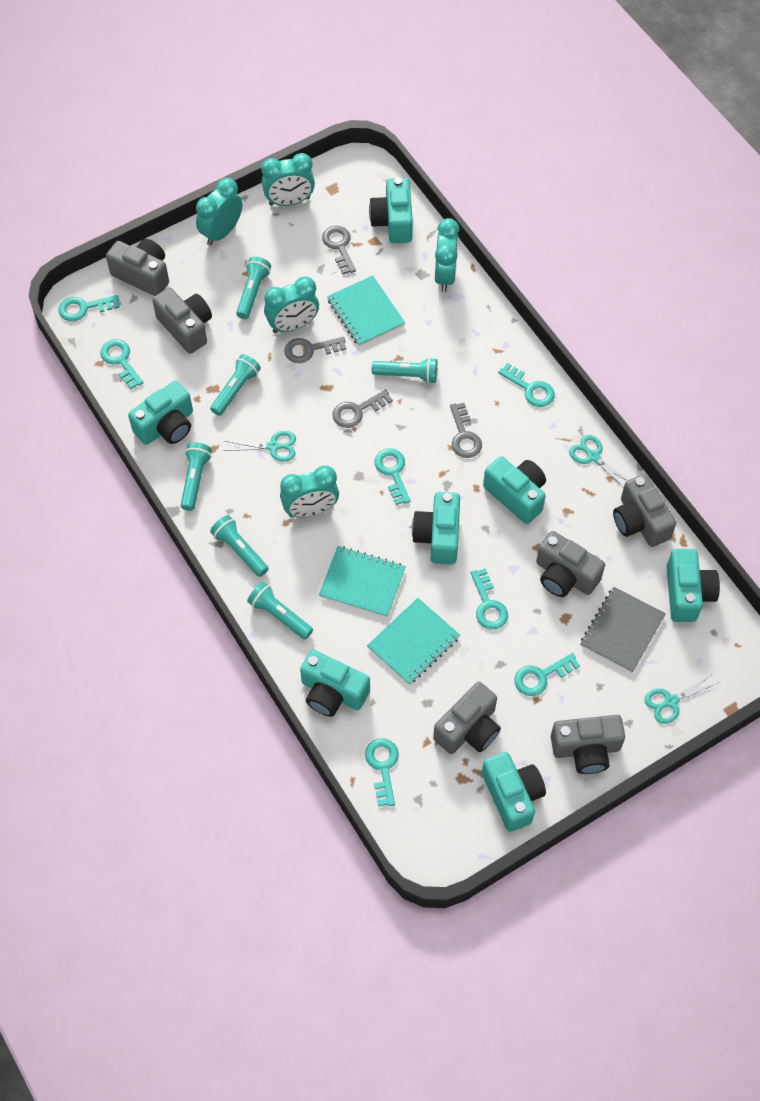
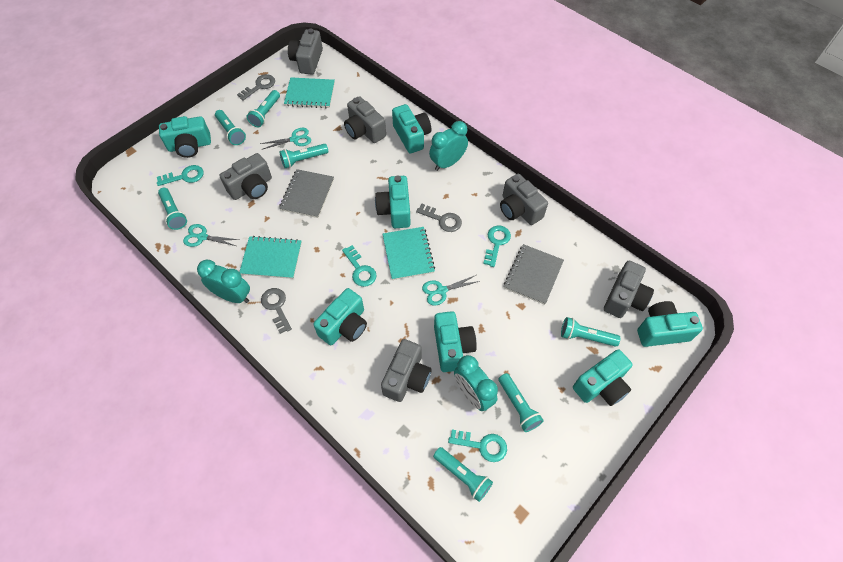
grey key: 4 -> 3
grey notebook: 1 -> 2
turquoise clock: 5 -> 3
turquoise flashlight: 6 -> 7
turquoise key: 7 -> 4

